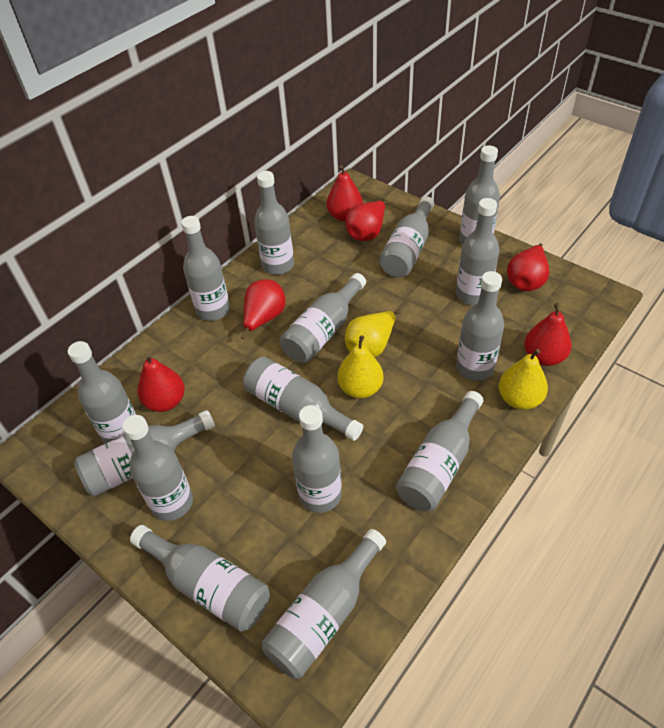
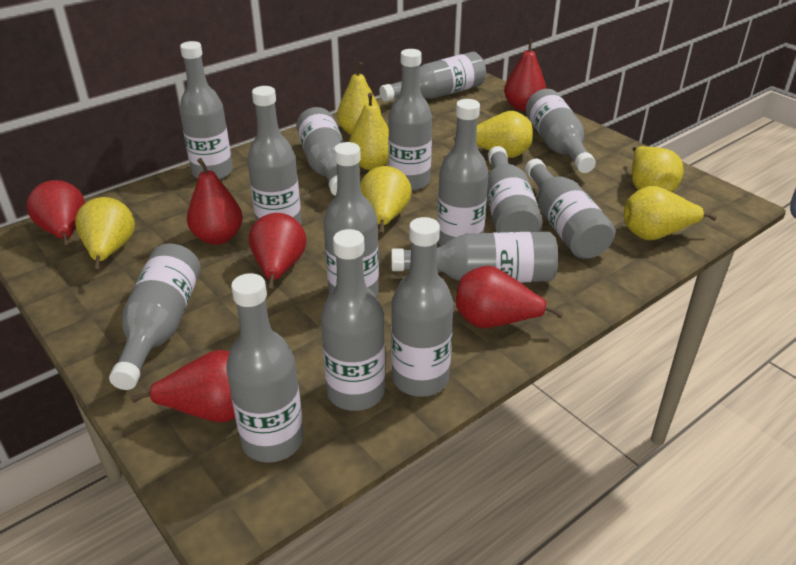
yellow pear: 3 -> 7

